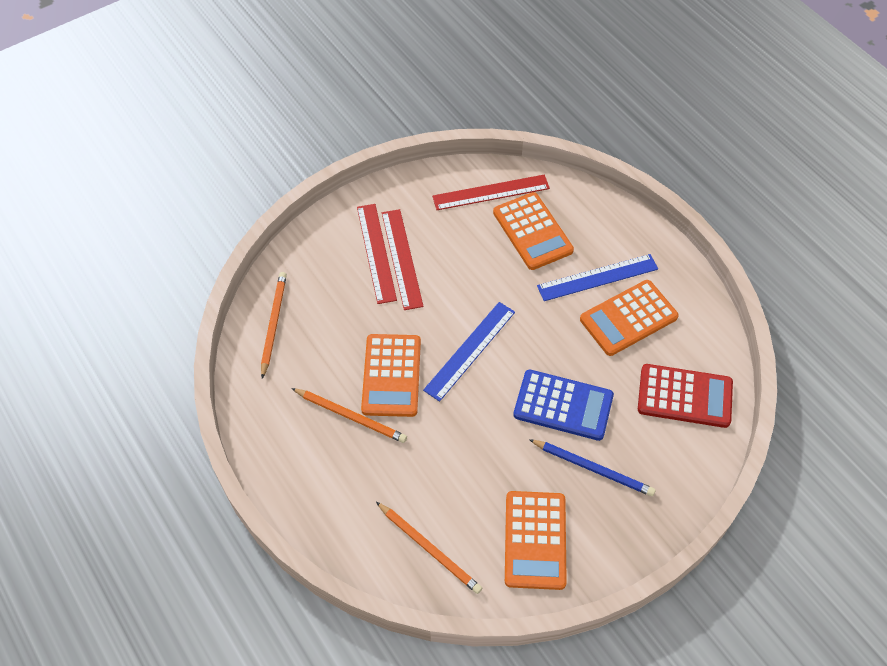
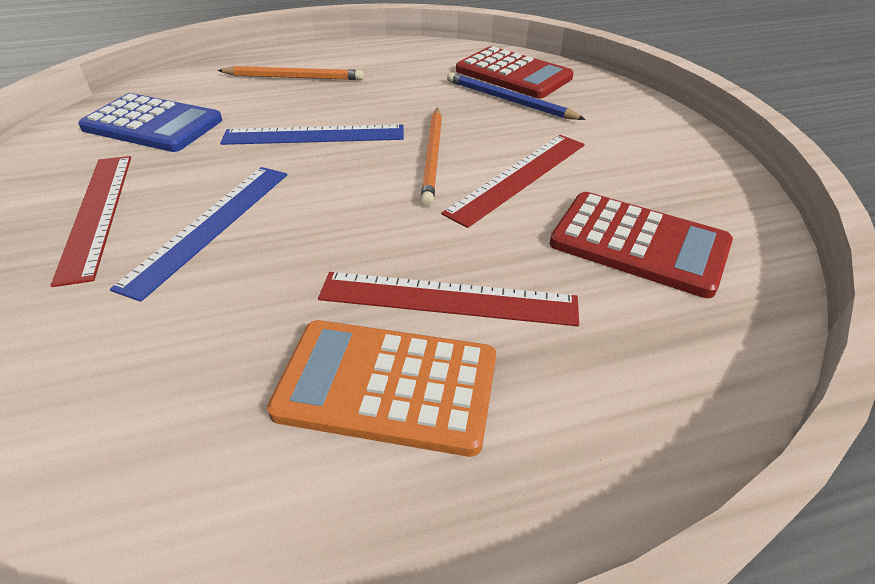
orange calculator: 4 -> 1
orange pencil: 3 -> 2
red calculator: 1 -> 2

